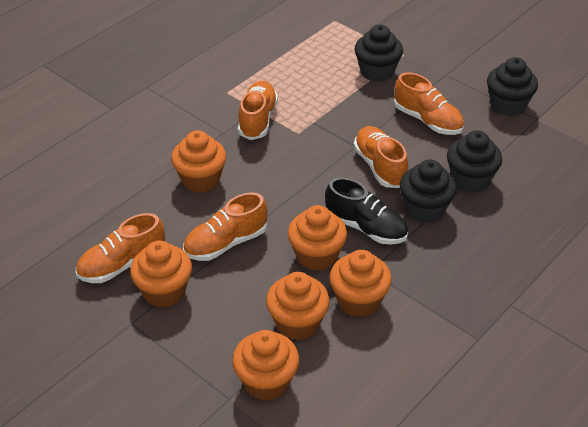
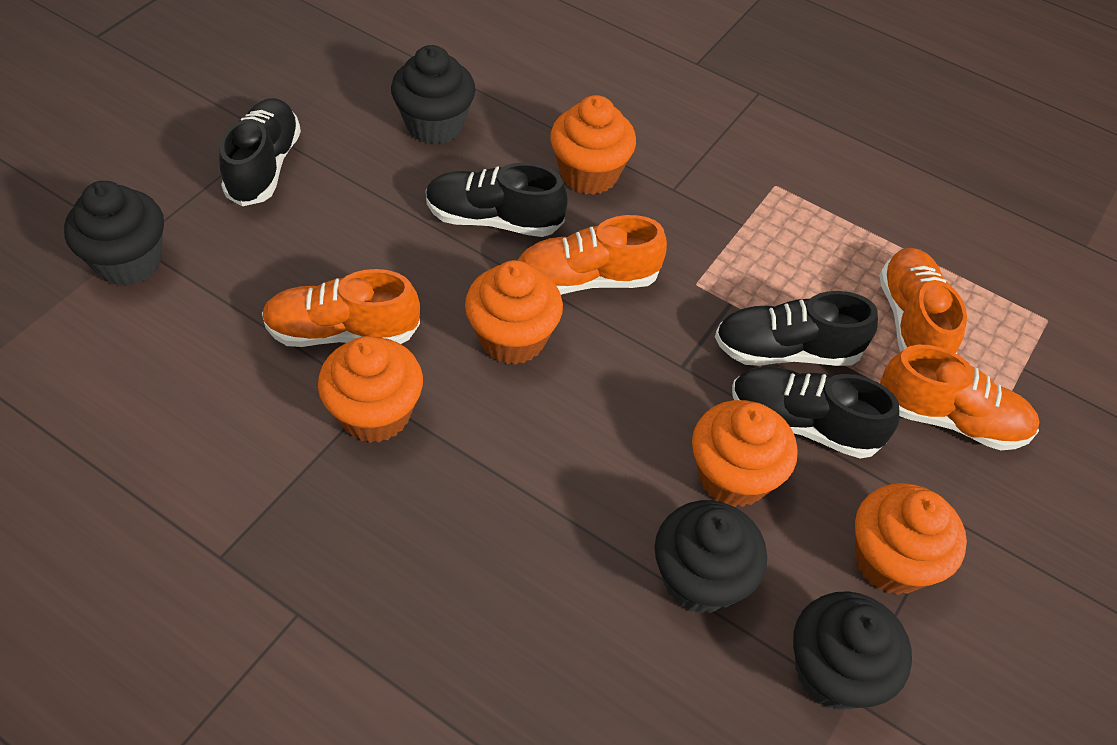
black shoe: 1 -> 4
orange cupcake: 6 -> 5
orange shoe: 5 -> 4

